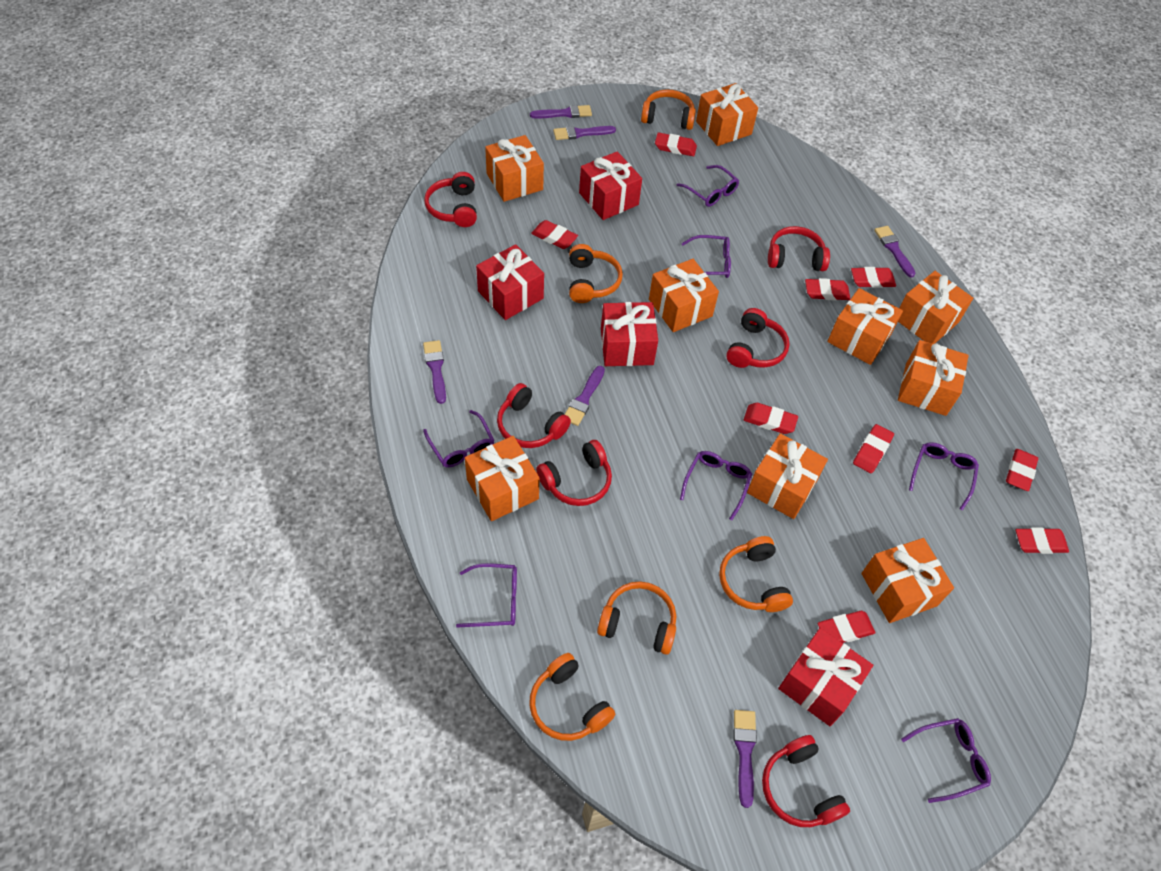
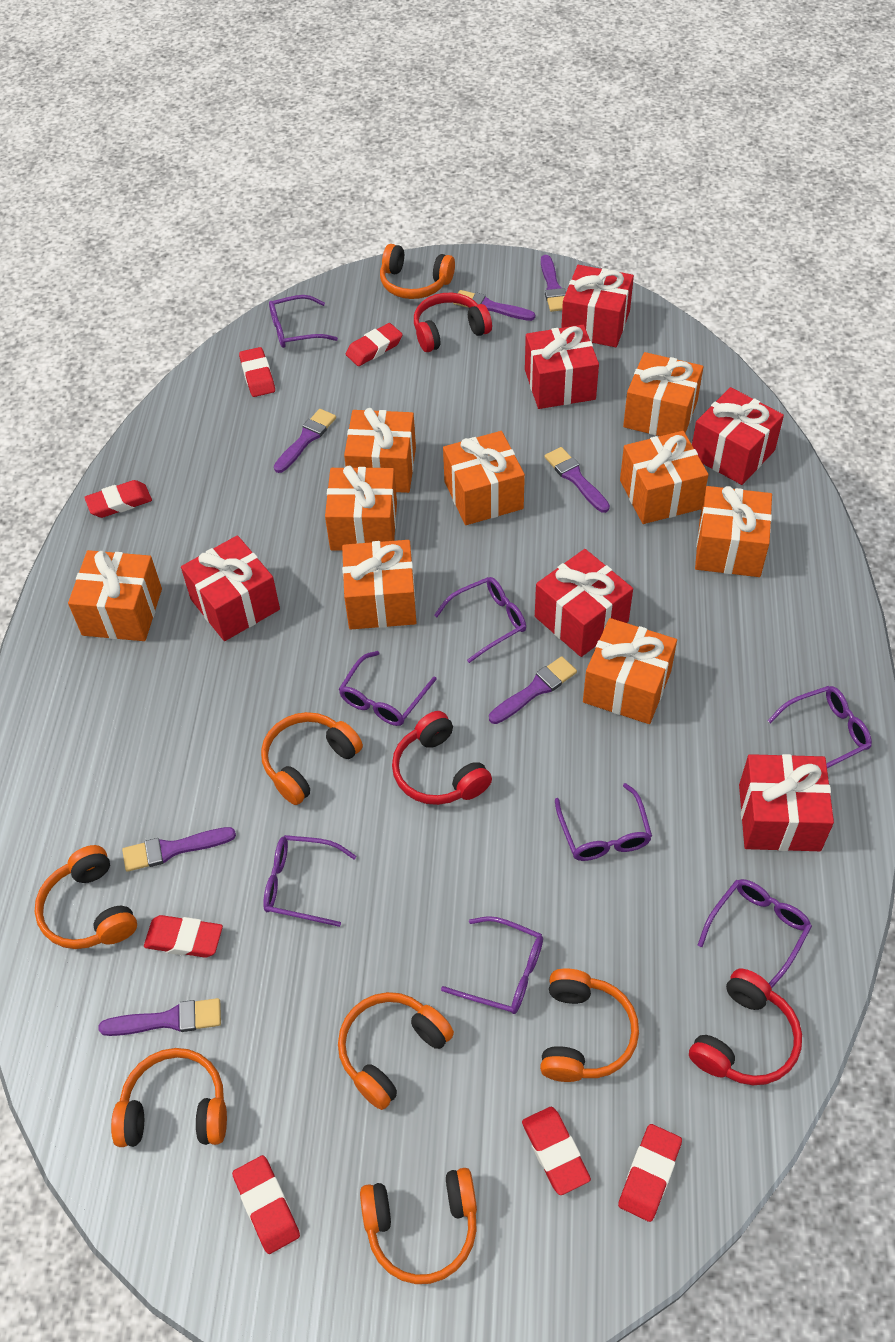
orange headphones: 5 -> 7
purple brush: 6 -> 7
purple glasses: 7 -> 8
red eraser: 9 -> 7
red gift: 4 -> 6
red headphones: 6 -> 3

